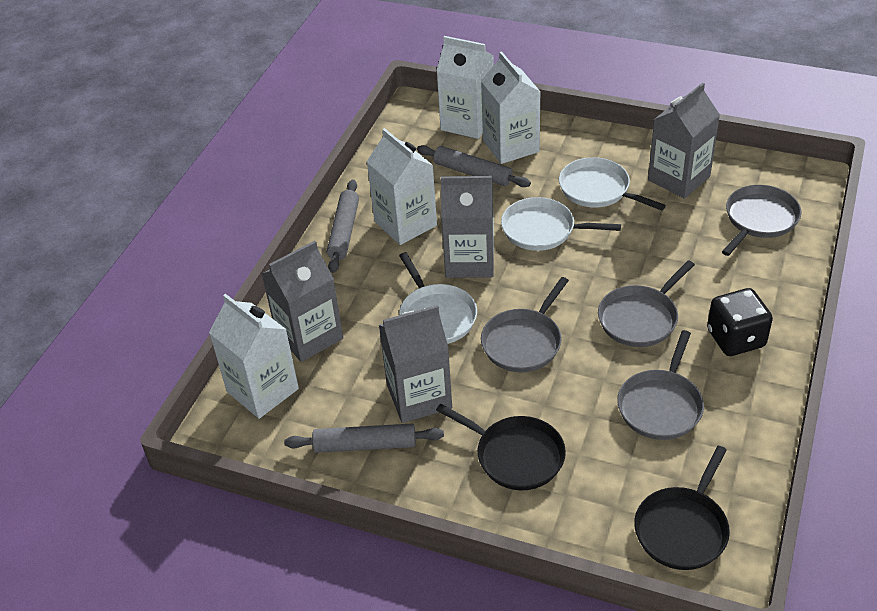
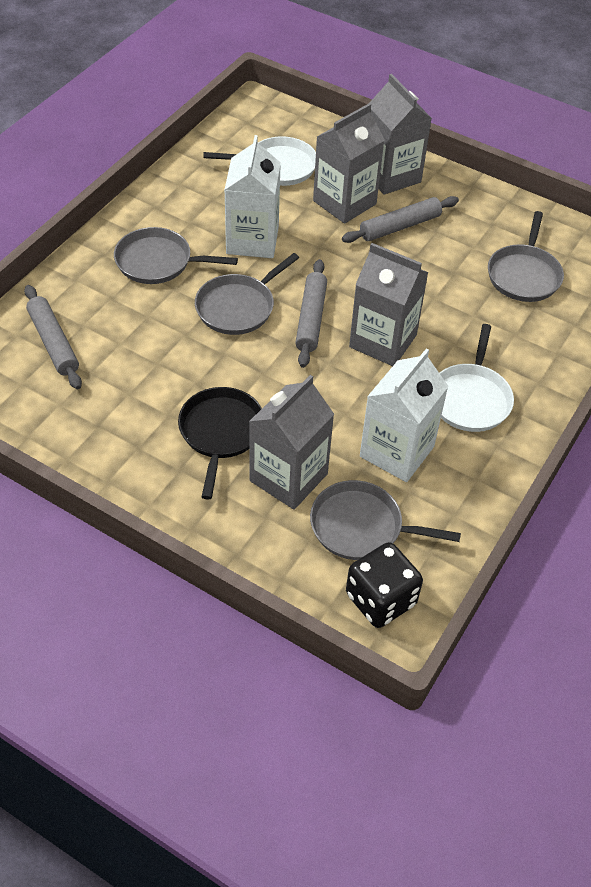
black pan: 2 -> 1
white carton: 4 -> 2
white pan: 3 -> 2

